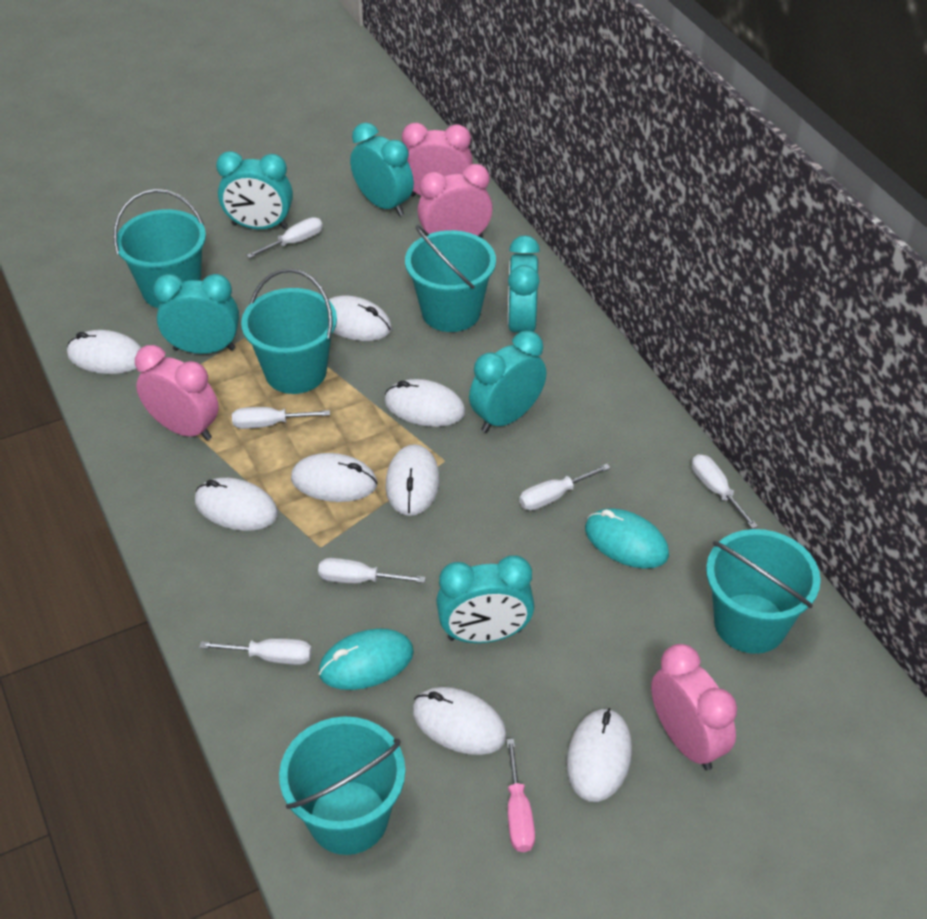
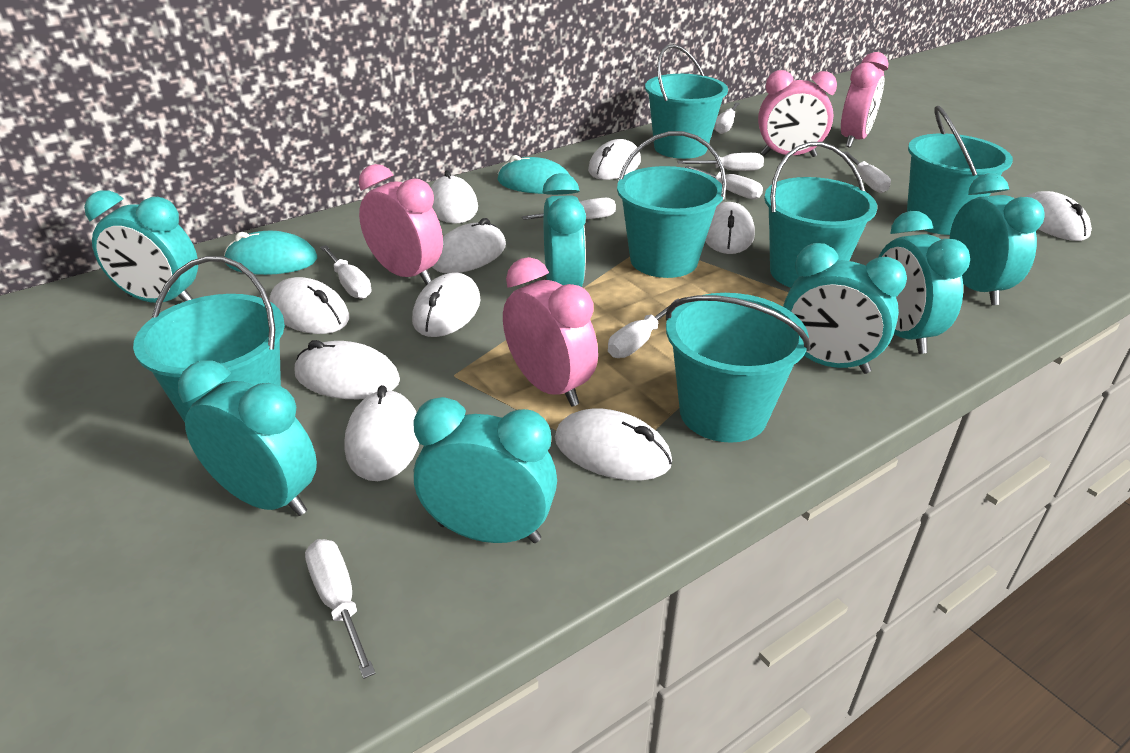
pink screwdriver: 1 -> 0
turquoise bucket: 5 -> 6
turquoise clock: 6 -> 7
white mouse: 8 -> 10
white screwdriver: 6 -> 8

